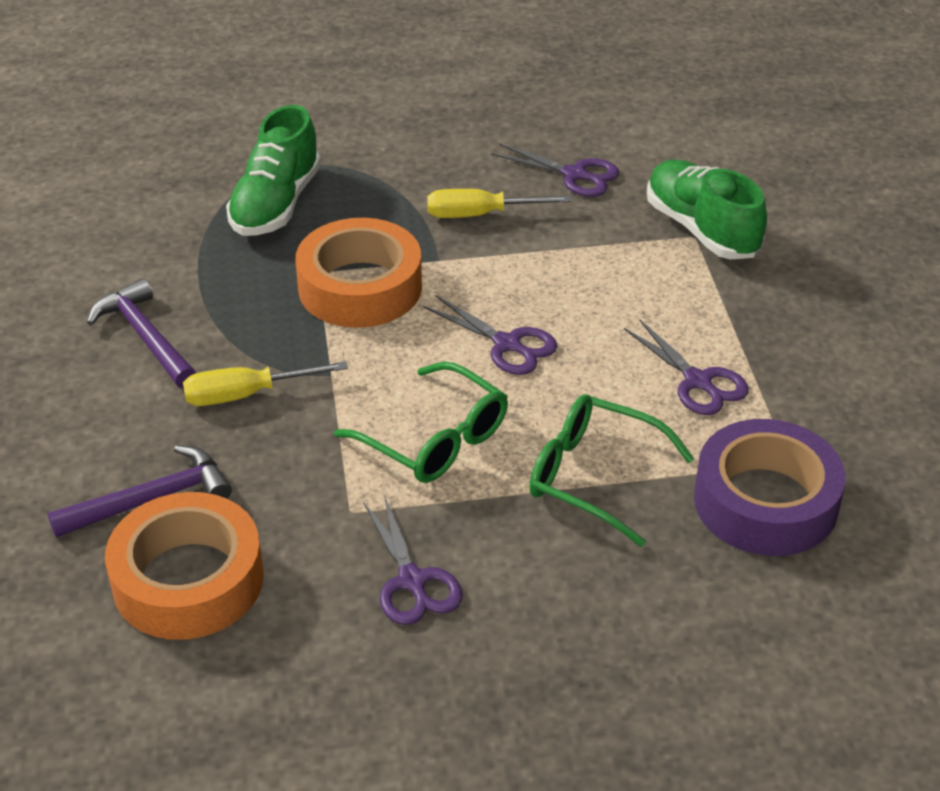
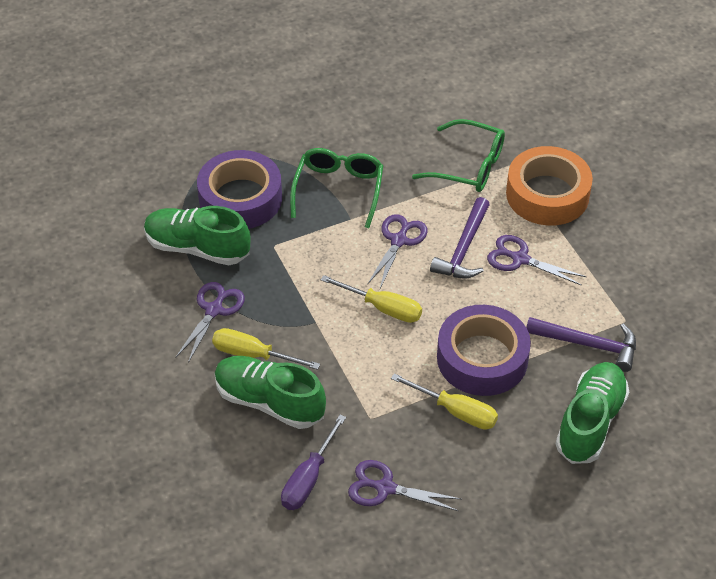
green shoe: 2 -> 3
orange tape: 2 -> 1
purple screwdriver: 0 -> 1
purple tape: 1 -> 2
yellow screwdriver: 2 -> 3

